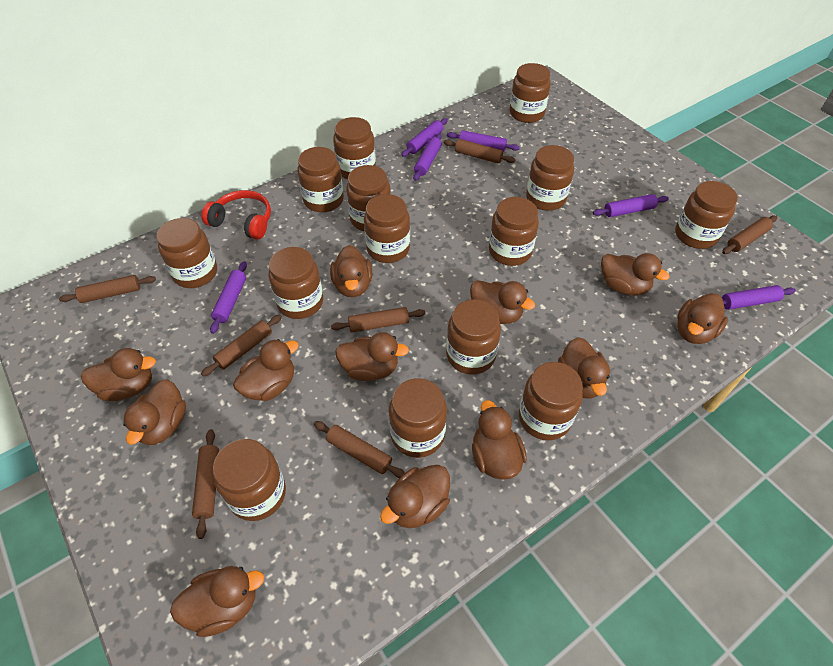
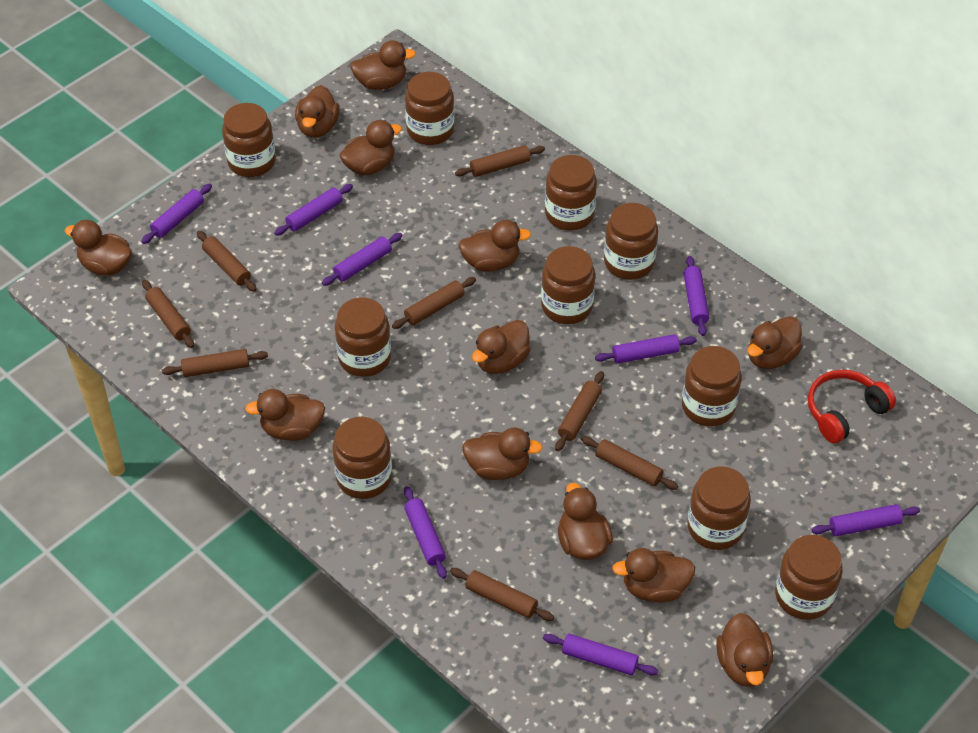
brown jar: 14 -> 10
brown rolling pin: 7 -> 8
purple rolling pin: 6 -> 8

